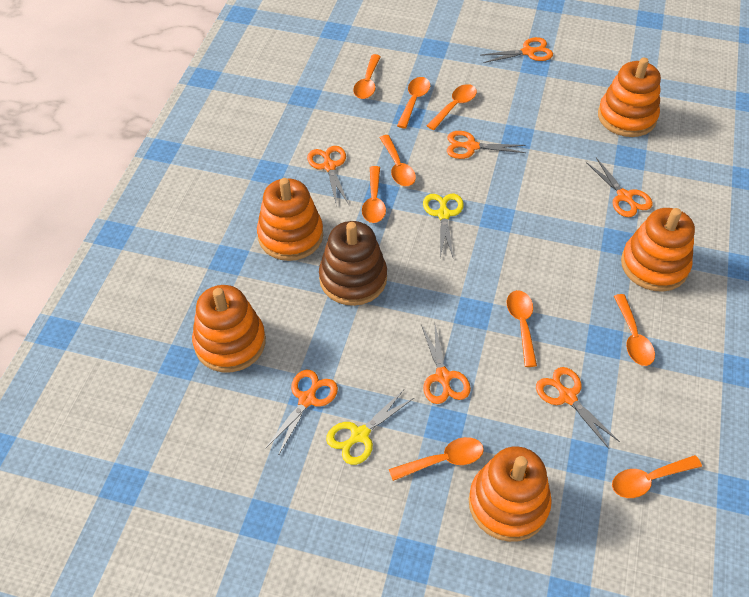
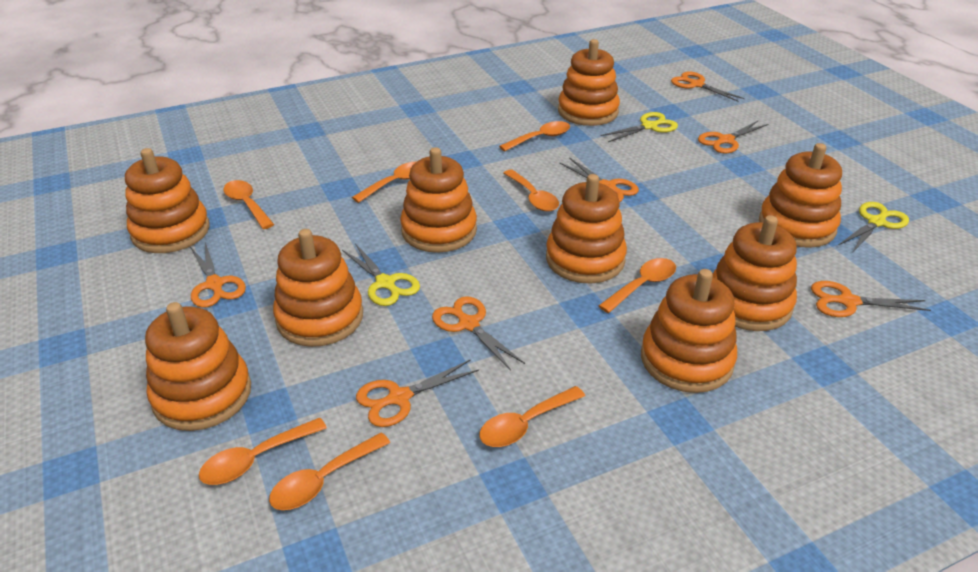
brown stacking toy: 1 -> 0
orange spoon: 9 -> 8
orange stacking toy: 5 -> 9
yellow scissors: 2 -> 3

